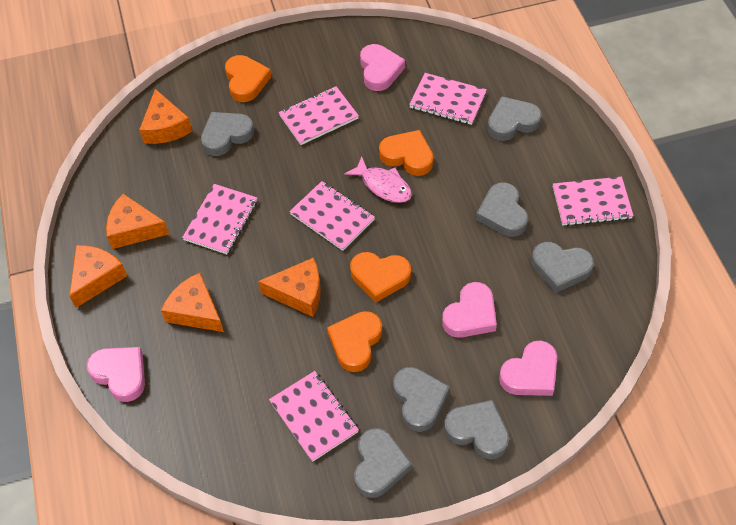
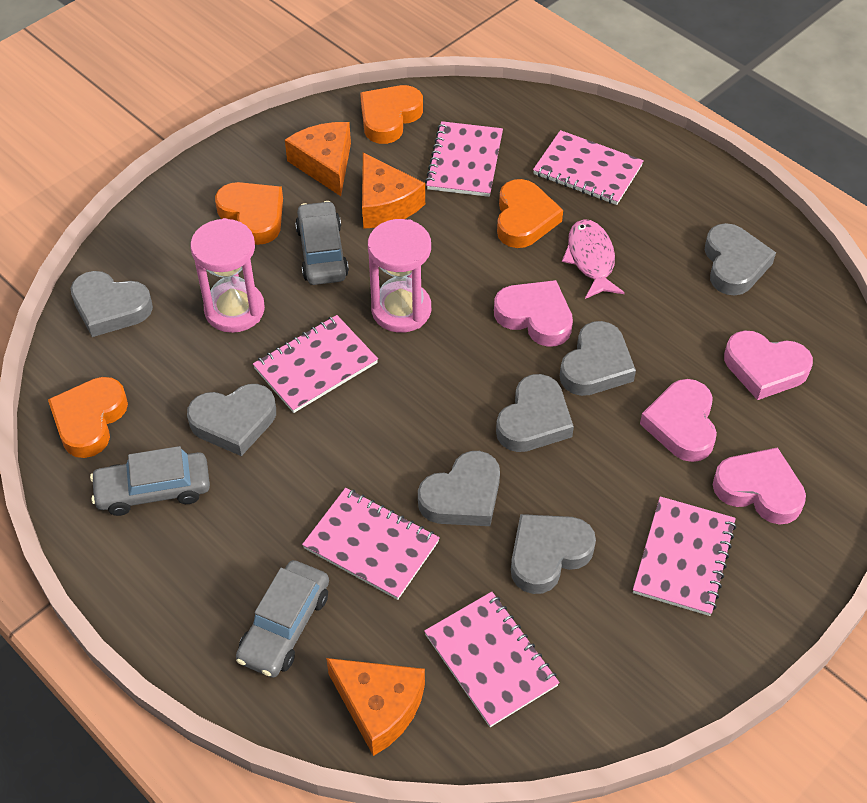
grey car: 0 -> 3
orange cheese: 5 -> 3
pink hourglass: 0 -> 2

